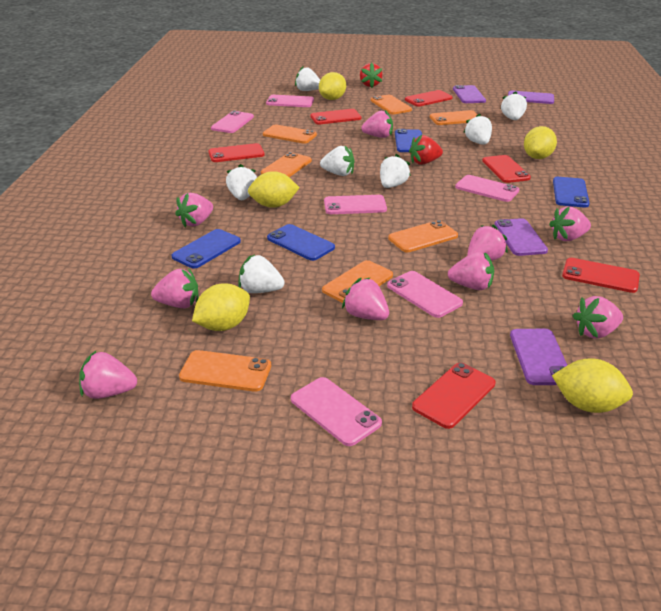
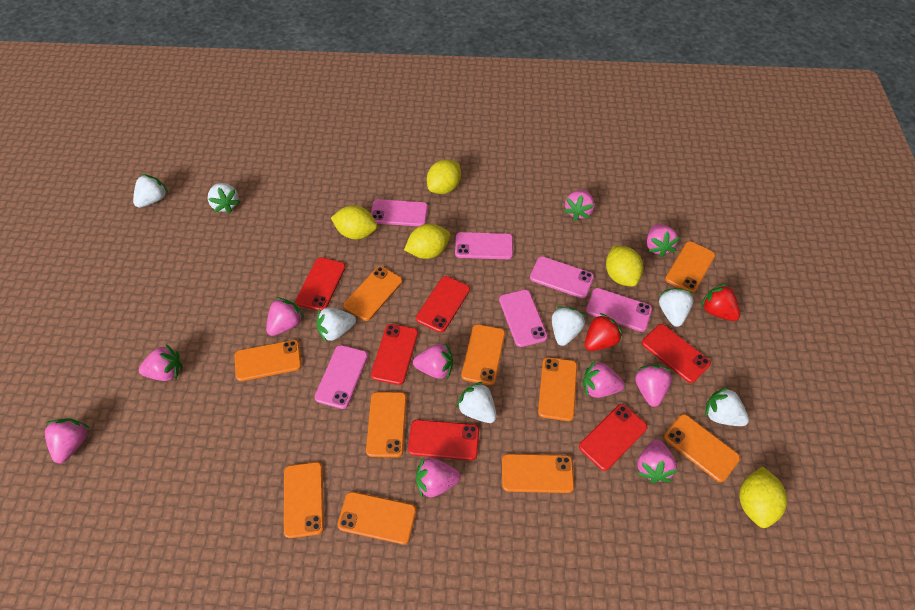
blue phone: 4 -> 0
orange phone: 7 -> 10
pink strawberry: 9 -> 10
purple phone: 4 -> 0

